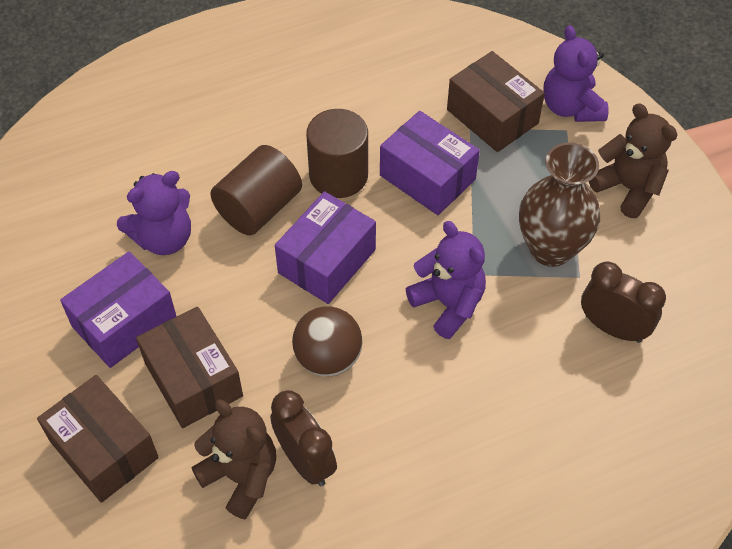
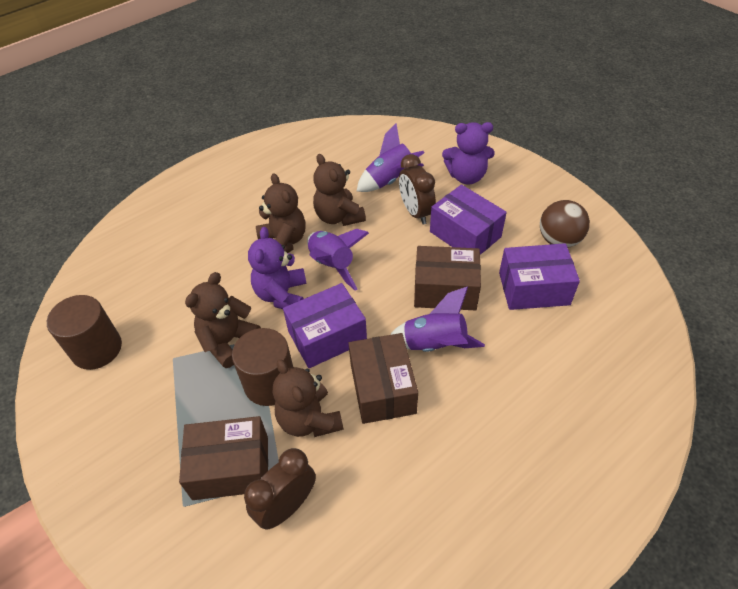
brown teddy bear: 2 -> 4
brown vase: 1 -> 0
purple rocket: 0 -> 3
purple teddy bear: 3 -> 2

